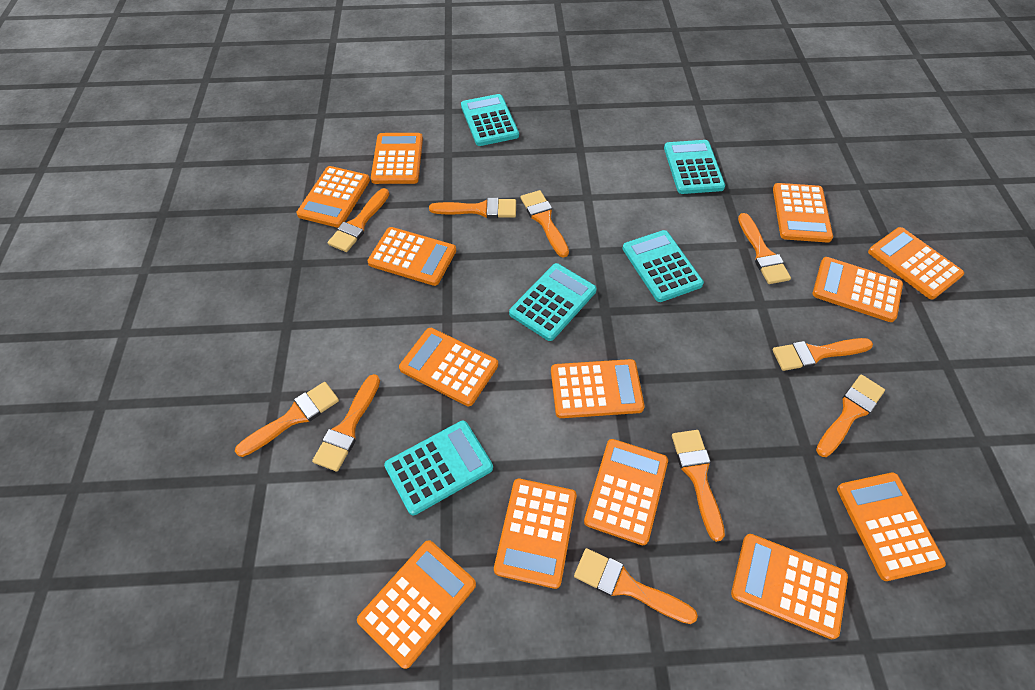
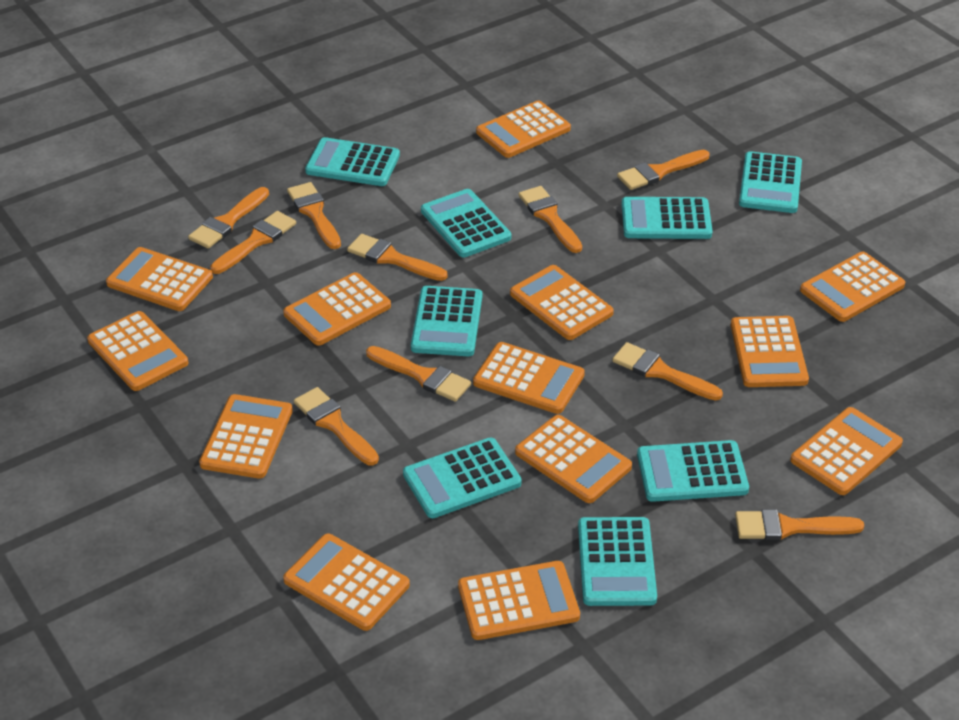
turquoise calculator: 5 -> 8

